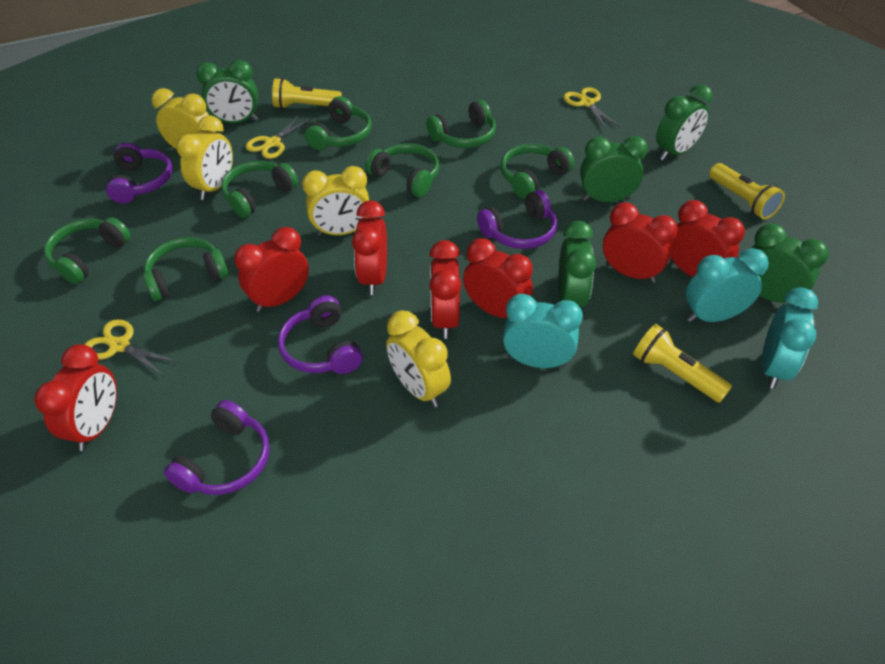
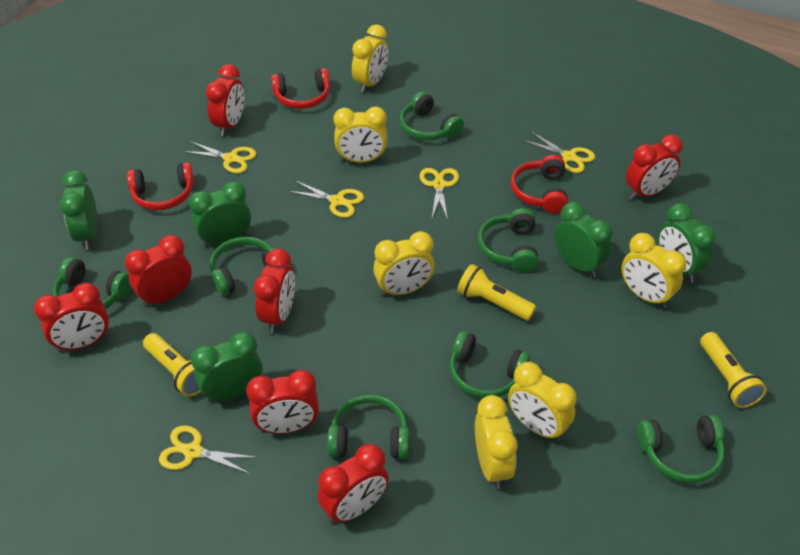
purple headphones: 4 -> 0
red headphones: 0 -> 3
turquoise clock: 3 -> 0
yellow clock: 4 -> 6
yellow scissors: 3 -> 5

